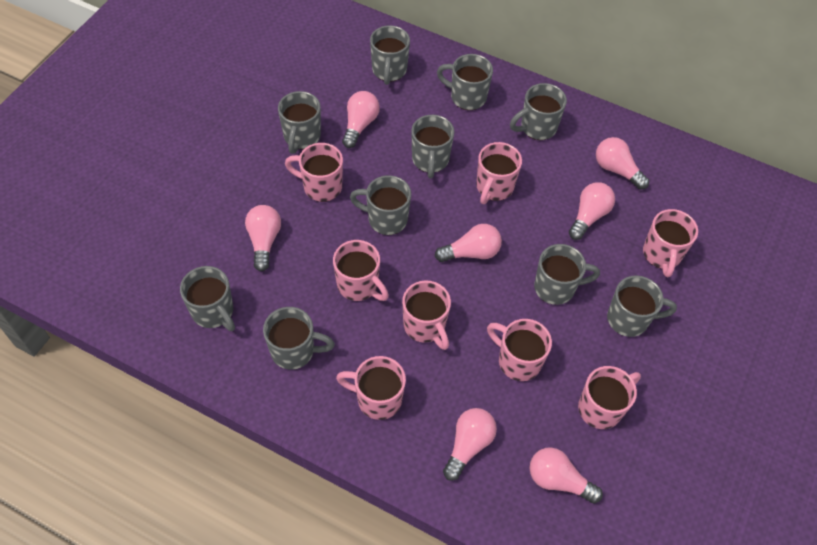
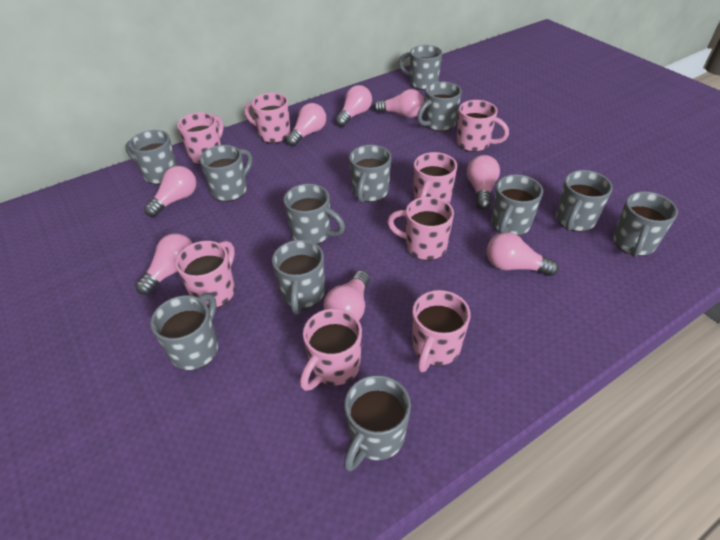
grey mug: 10 -> 12
pink light bulb: 7 -> 8

